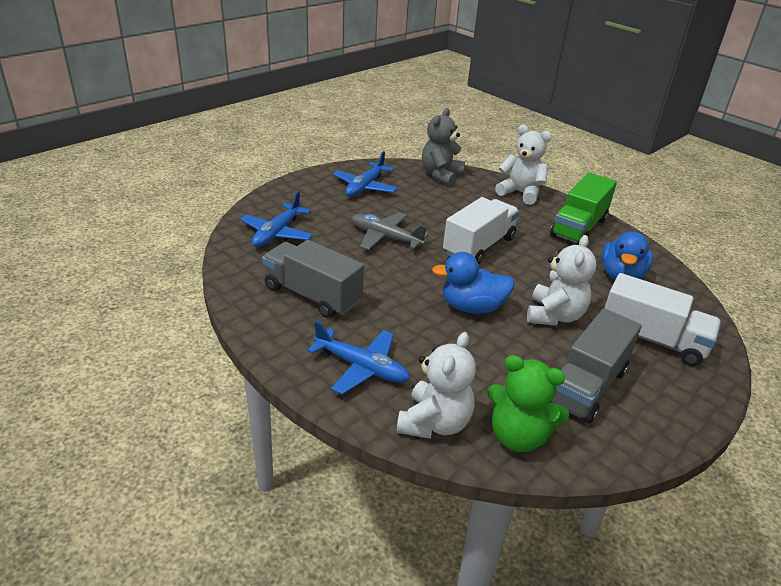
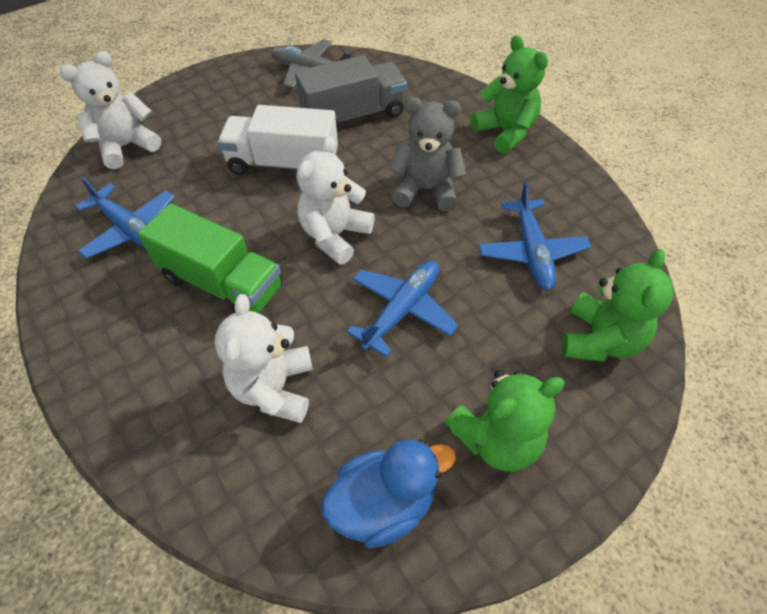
blue duck: 2 -> 1
green teddy bear: 1 -> 3
grey truck: 2 -> 1
white truck: 2 -> 1

